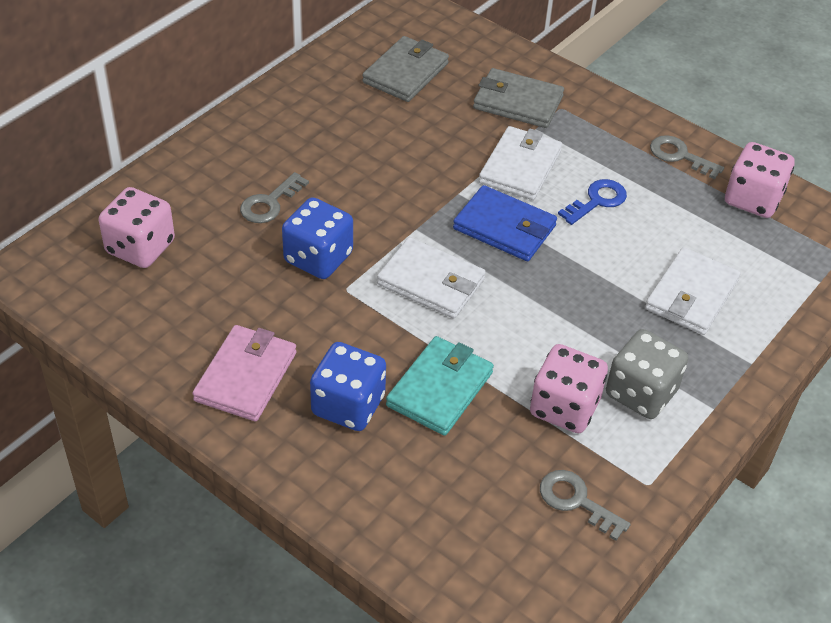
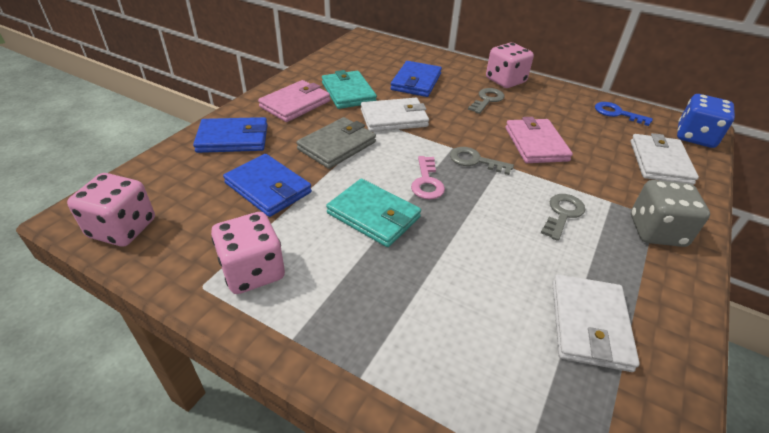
blue dice: 2 -> 1
blue wallet: 1 -> 3
grey wallet: 2 -> 1
pink key: 0 -> 1
pink wallet: 1 -> 2
turquoise wallet: 1 -> 2

